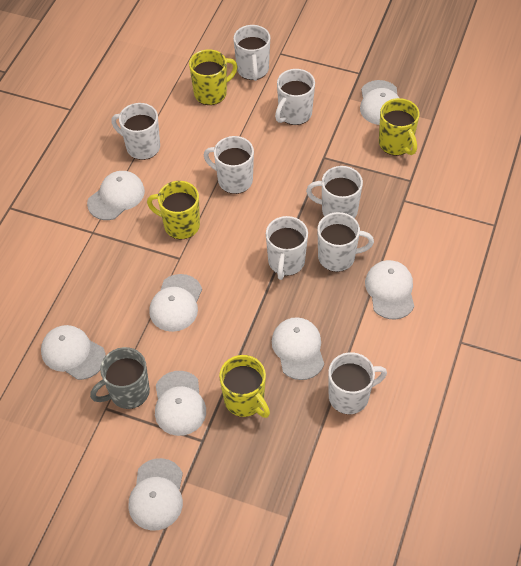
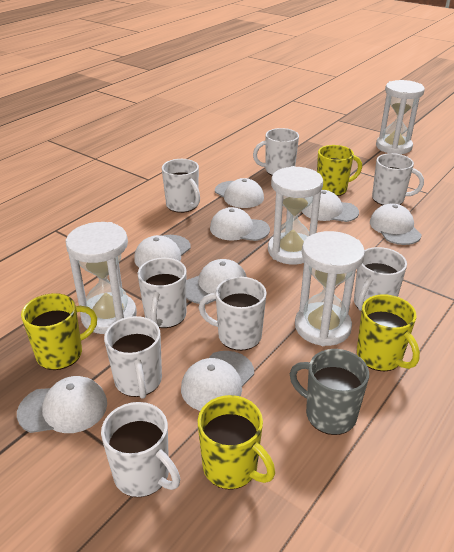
white hourglass: 0 -> 4

